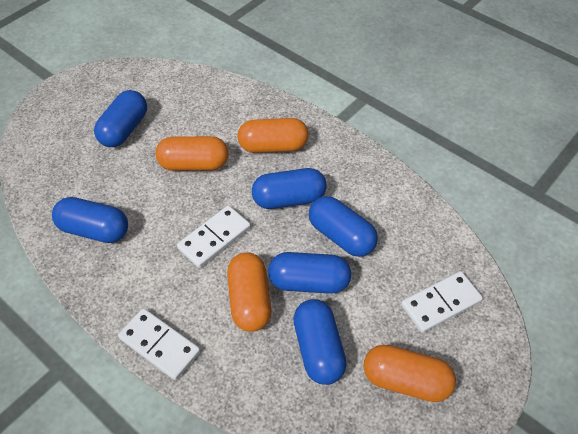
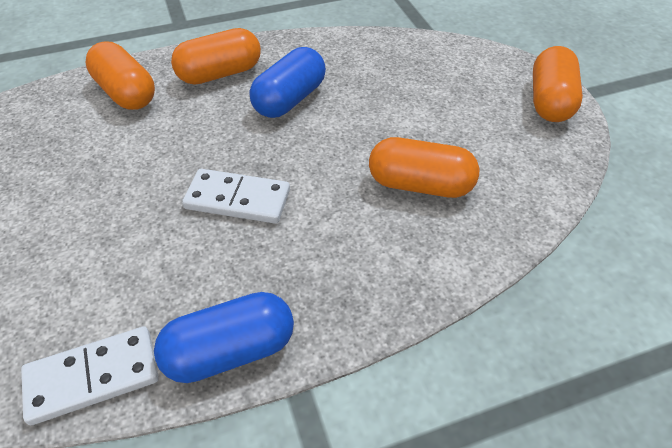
blue capsule: 6 -> 2
white domino: 3 -> 2

